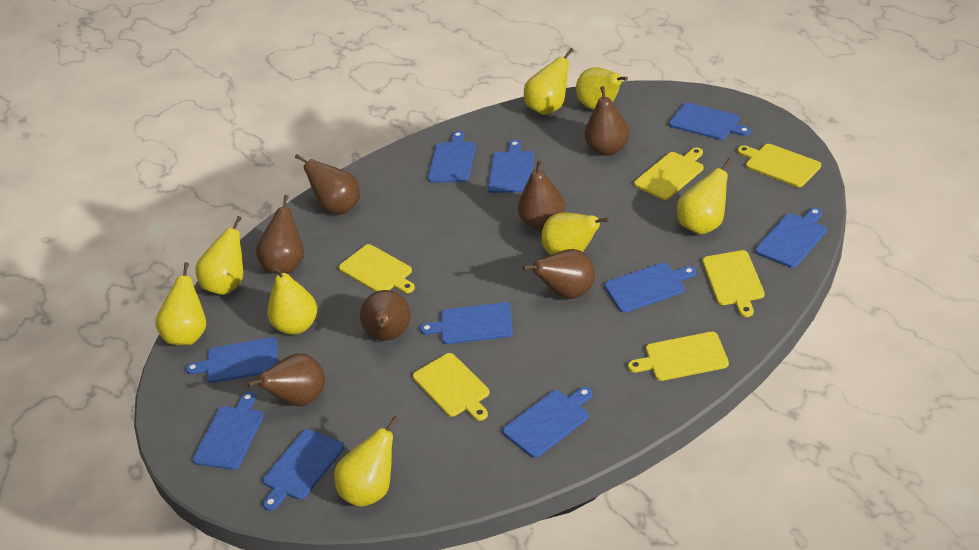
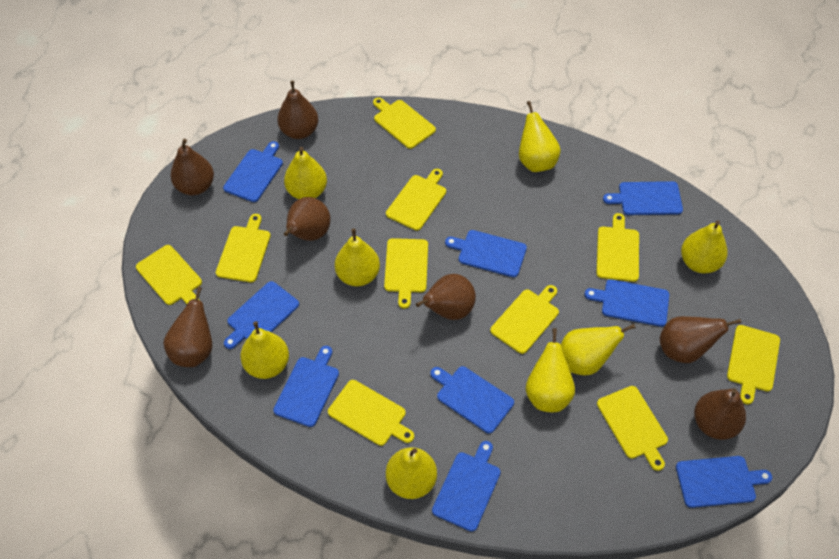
blue cutting board: 10 -> 9
yellow cutting board: 6 -> 10

